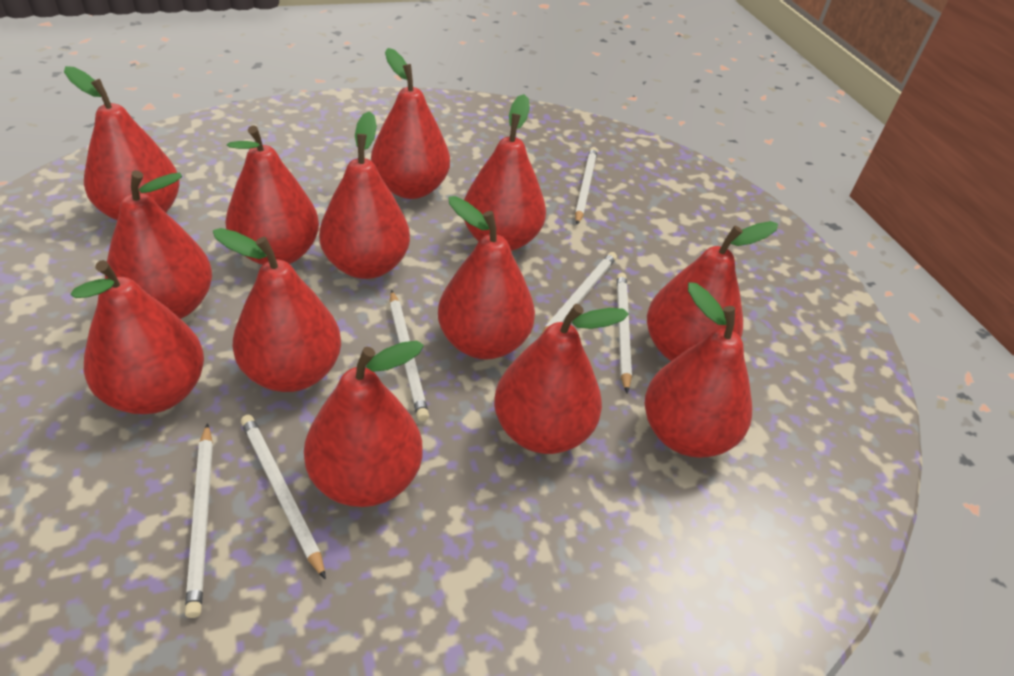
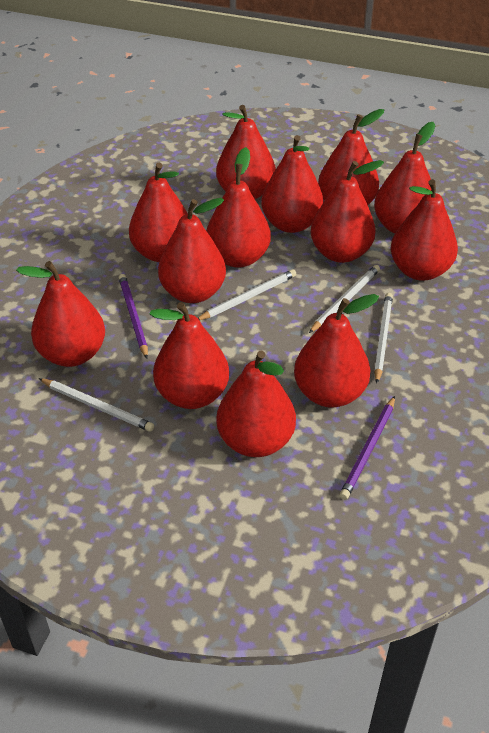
purple pencil: 0 -> 2
white pencil: 6 -> 4

